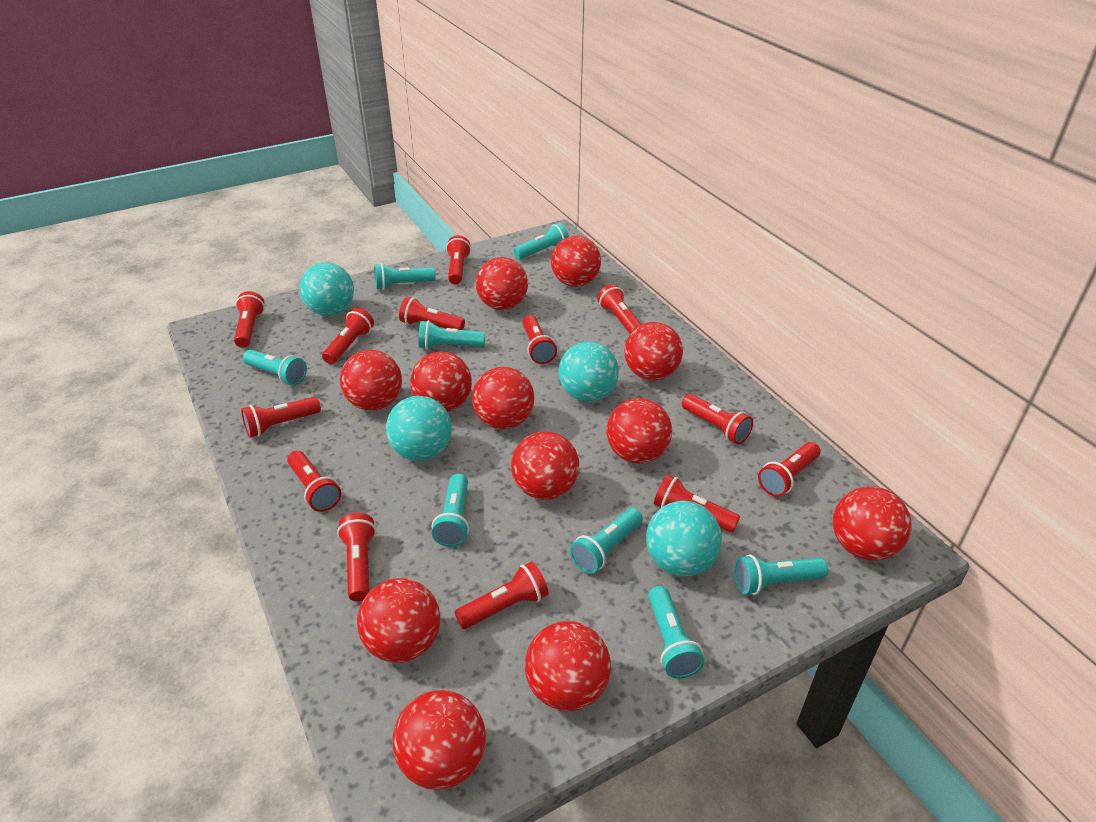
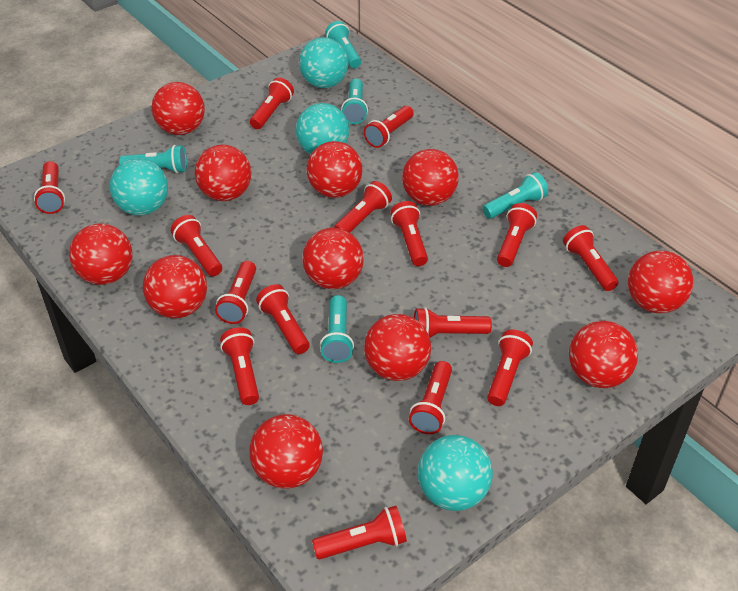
red ball: 12 -> 11
red flashlight: 13 -> 15
turquoise flashlight: 8 -> 5

